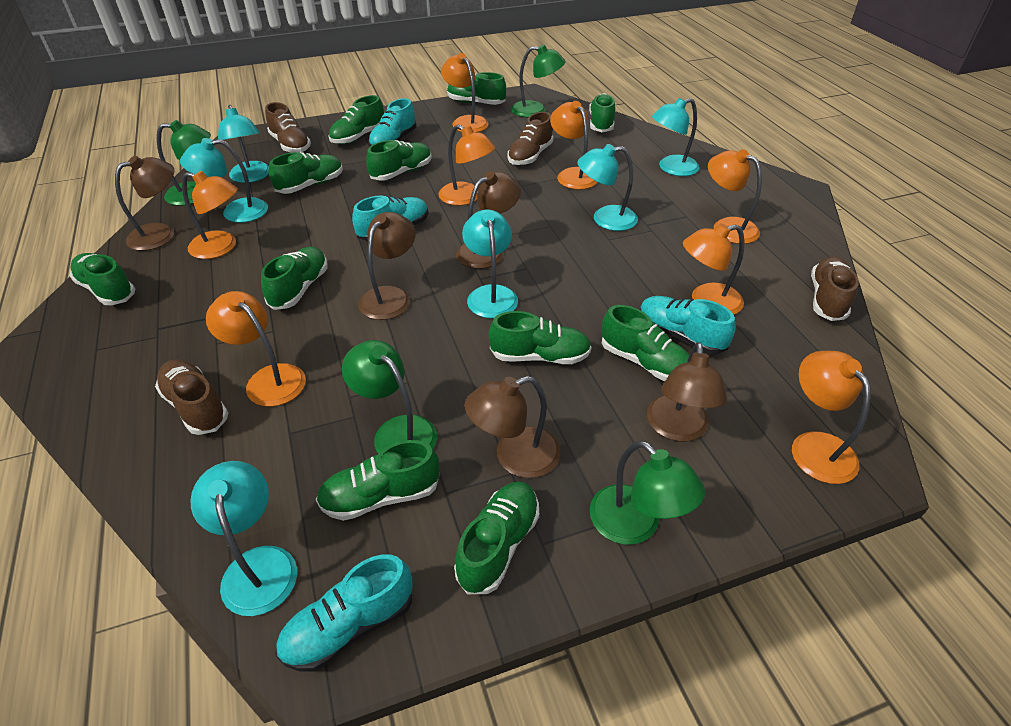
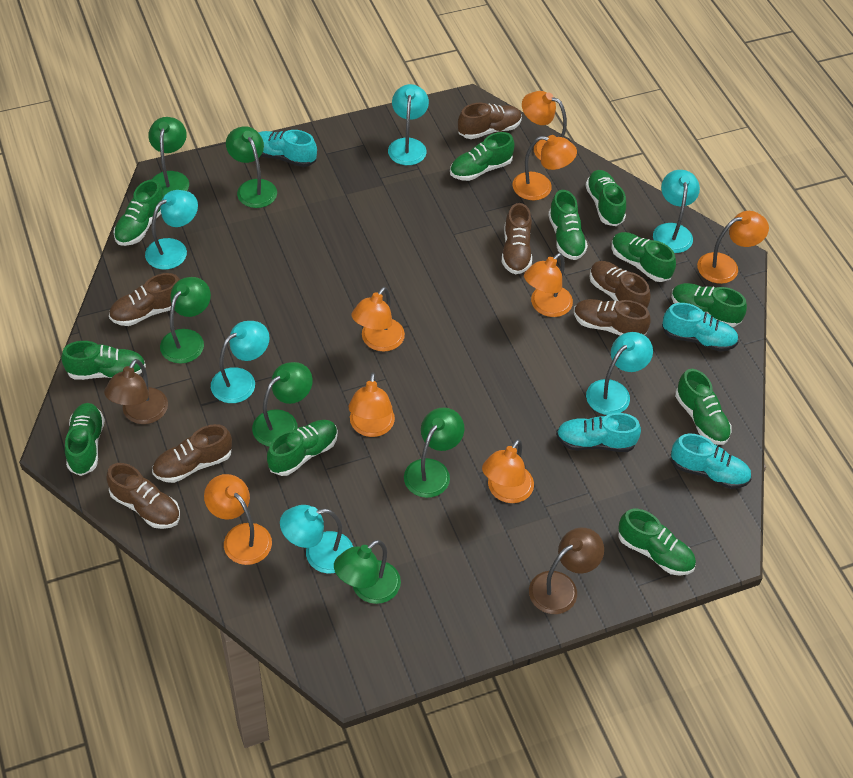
brown lamp: 5 -> 2
brown shoe: 4 -> 7
green lamp: 4 -> 6

